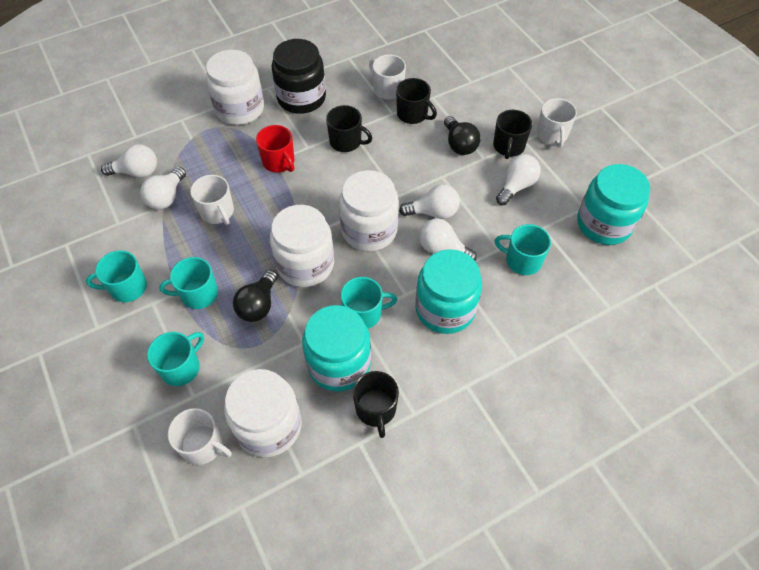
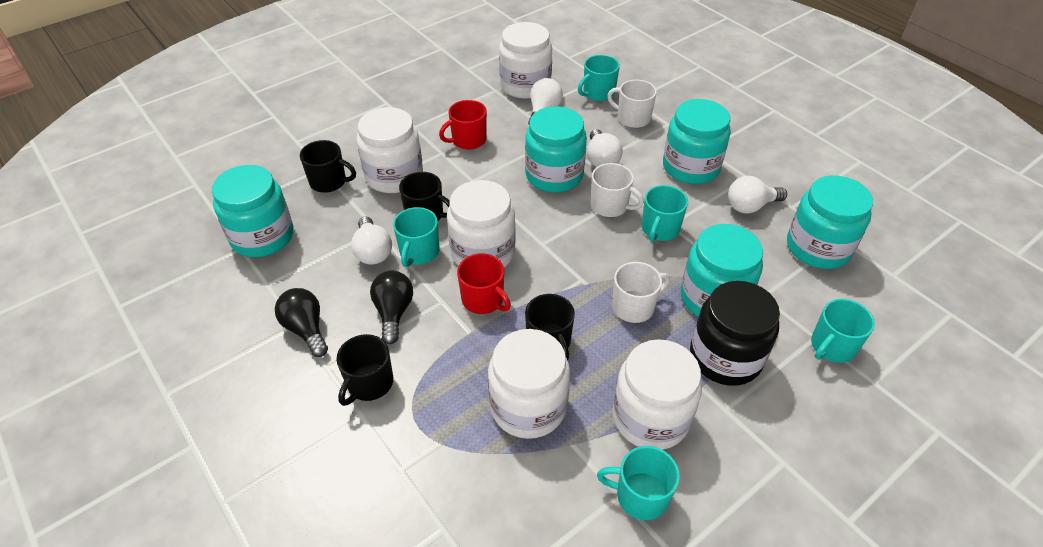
red mug: 1 -> 2
turquoise jar: 3 -> 5
white jar: 4 -> 5
white light bulb: 5 -> 4
white mug: 4 -> 3

